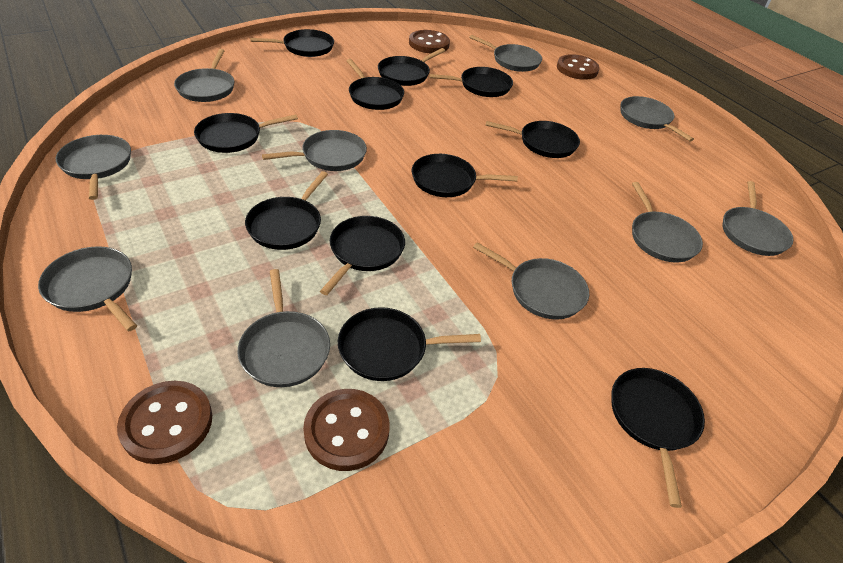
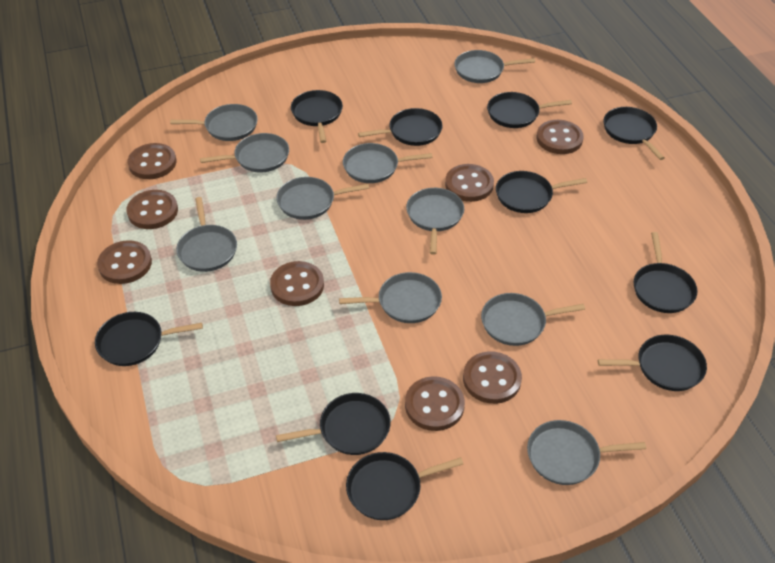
black pan: 11 -> 10
brown button: 4 -> 8

